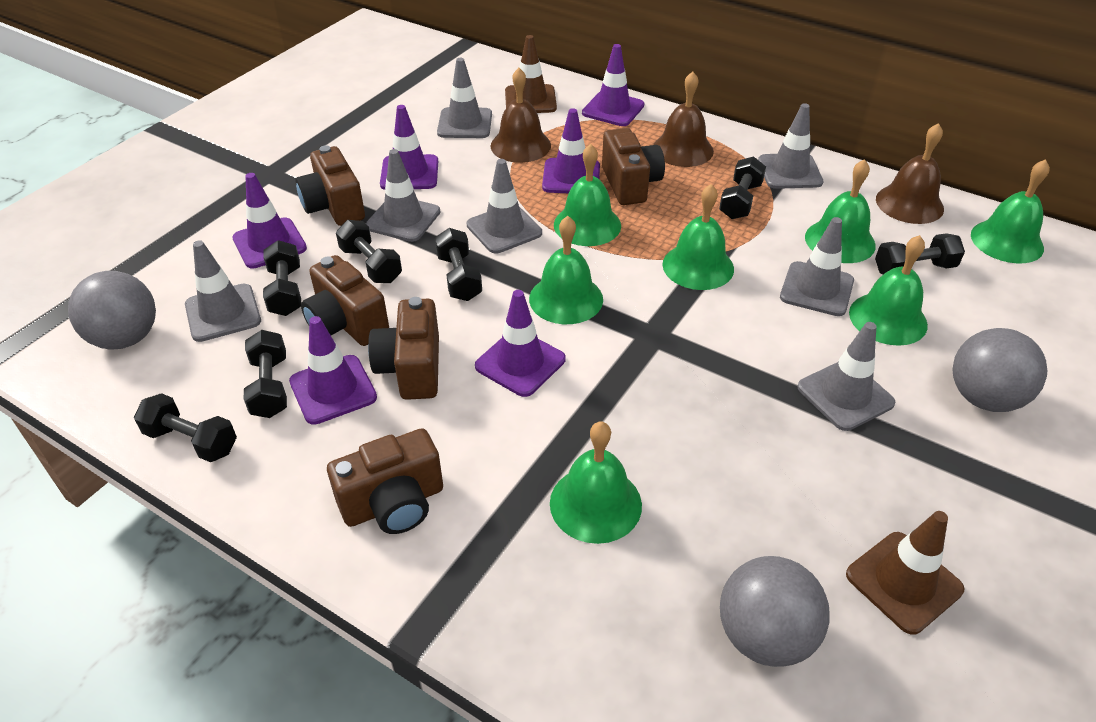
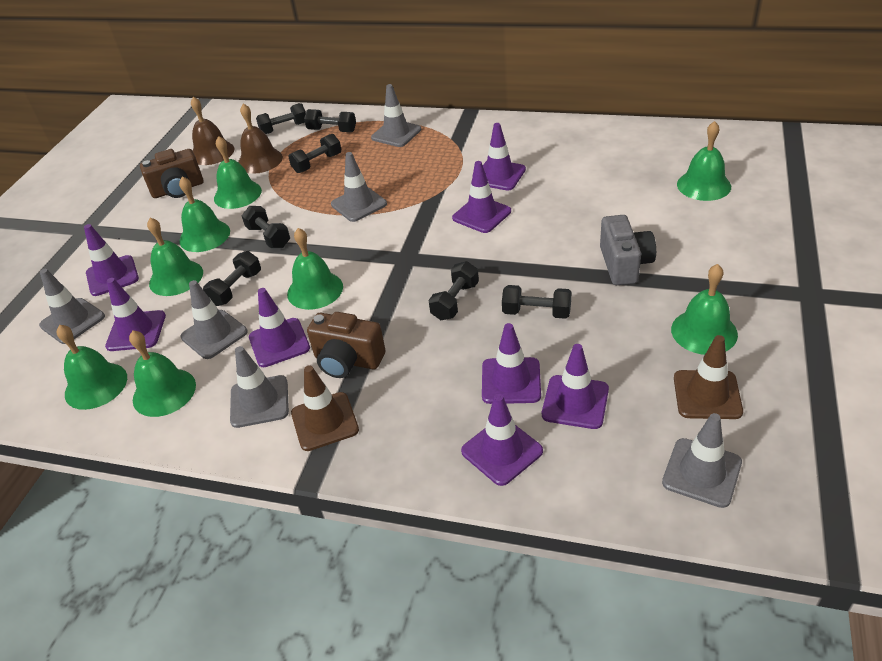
brown bell: 3 -> 2
brown camera: 5 -> 2
green bell: 7 -> 8
grey ball: 3 -> 0
grey camera: 0 -> 1
grey traffic cone: 7 -> 6
purple traffic cone: 6 -> 8

